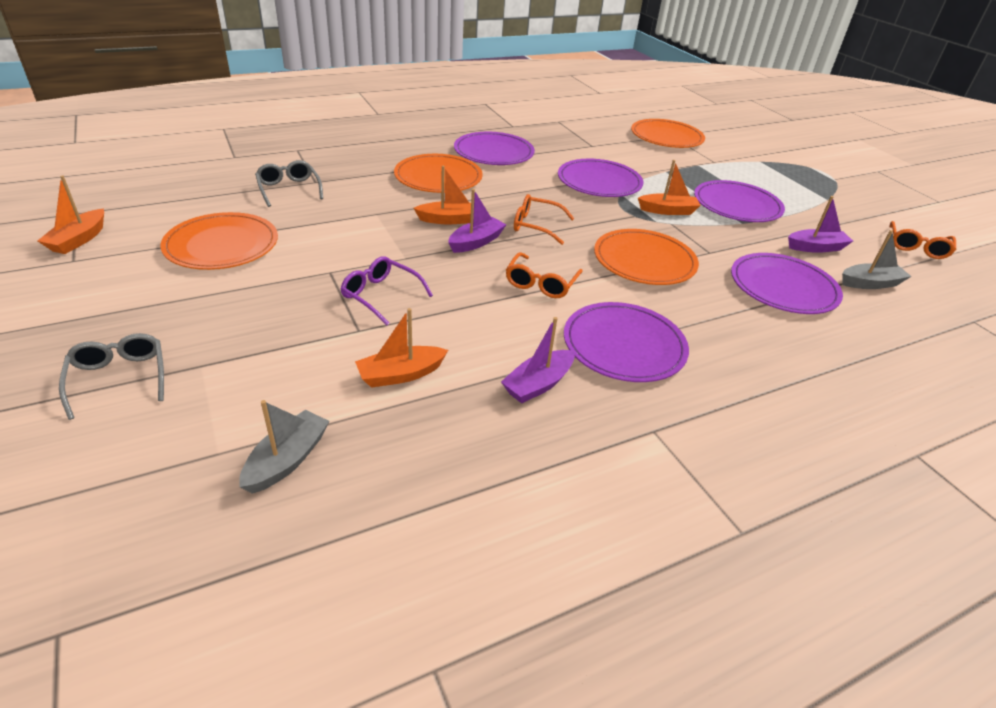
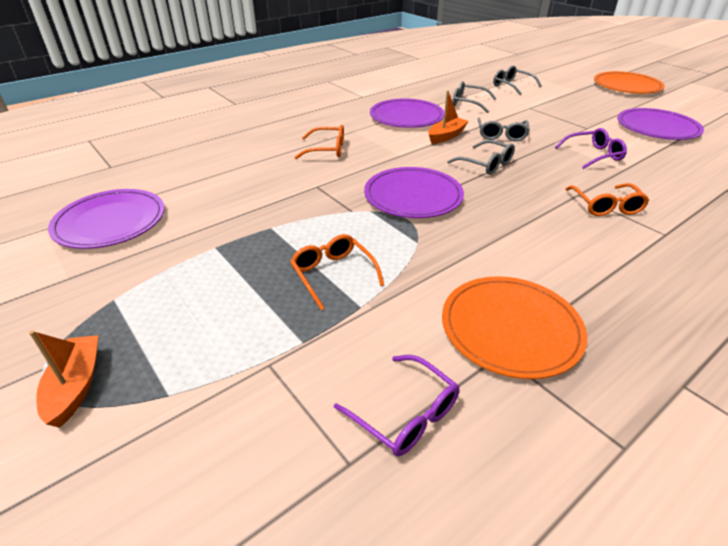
grey boat: 2 -> 0
grey glasses: 2 -> 4
orange boat: 4 -> 2
orange plate: 4 -> 2
purple boat: 3 -> 0
purple glasses: 1 -> 2
purple plate: 5 -> 4

